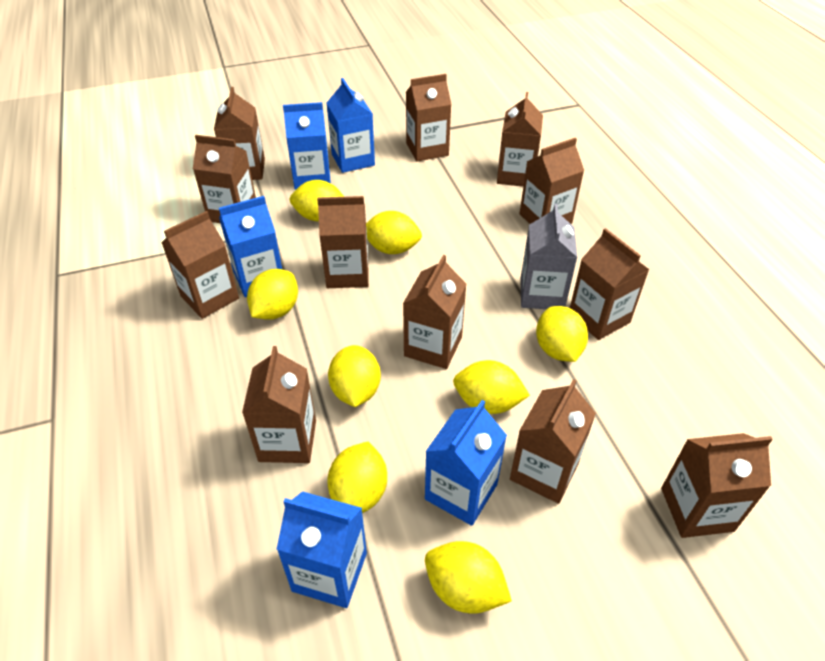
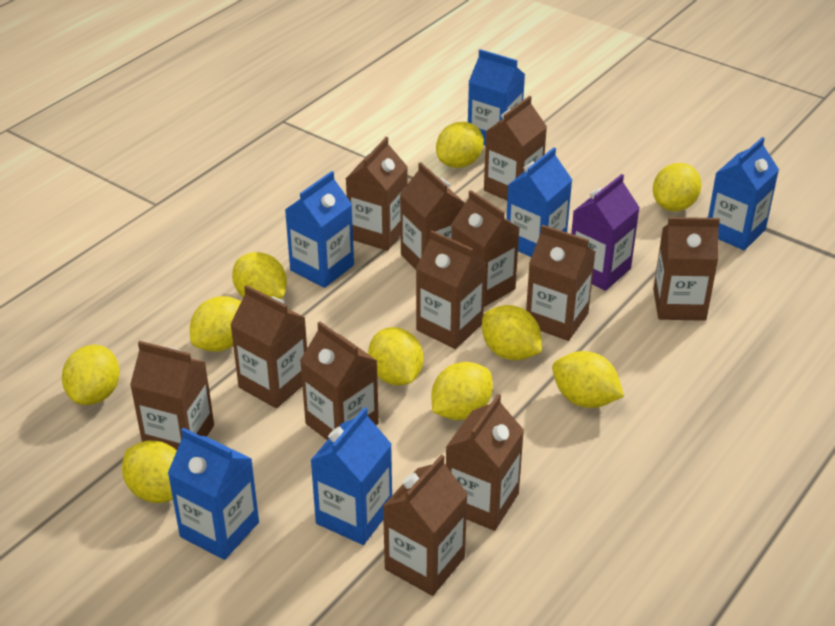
blue carton: 5 -> 6
grey carton: 1 -> 0
purple carton: 0 -> 1
yellow lemon: 8 -> 10

